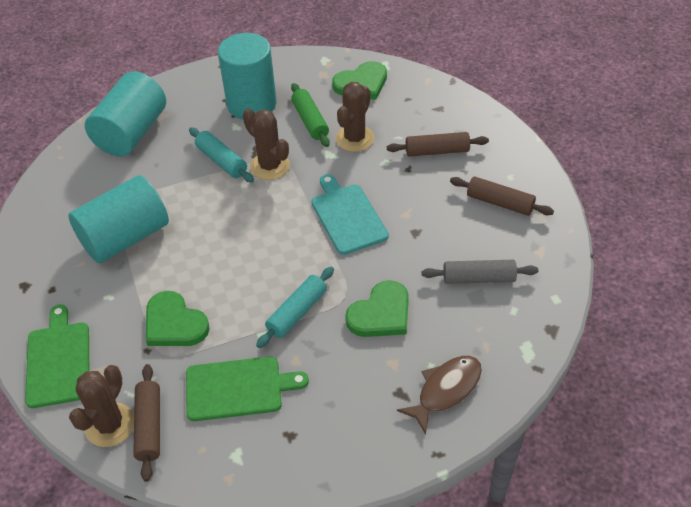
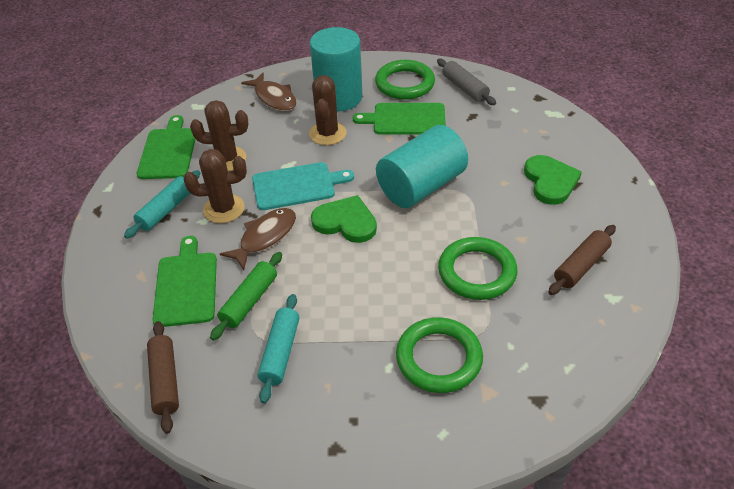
brown fish: 1 -> 2
brown rolling pin: 3 -> 2
green cutting board: 2 -> 3
green heart: 3 -> 2
green ring: 0 -> 3
turquoise cylinder: 3 -> 2

